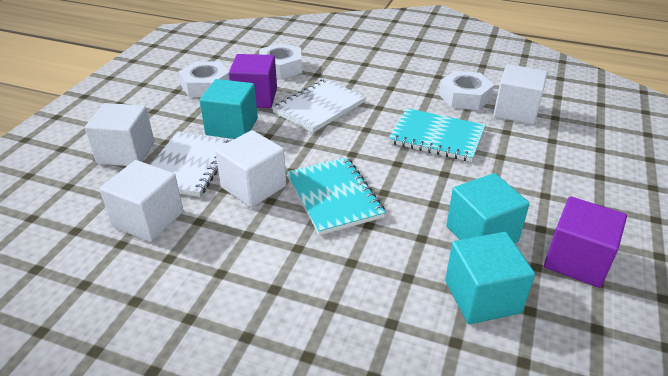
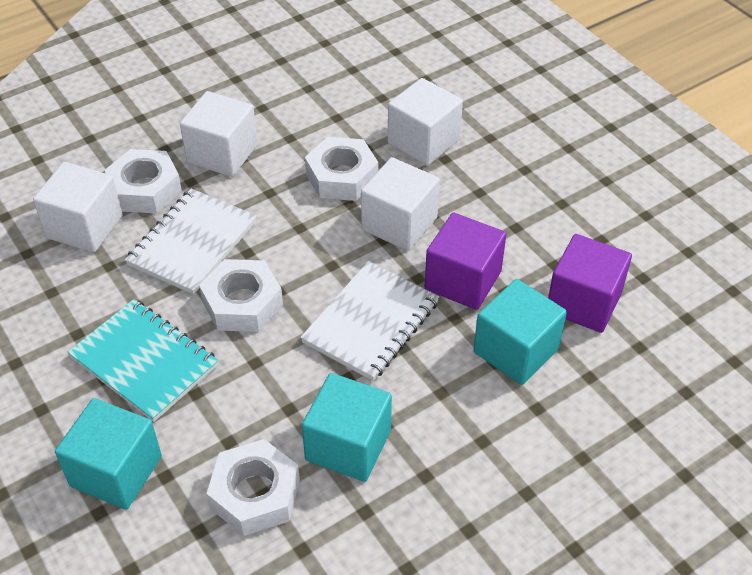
turquoise notebook: 2 -> 1
white nut: 3 -> 4

